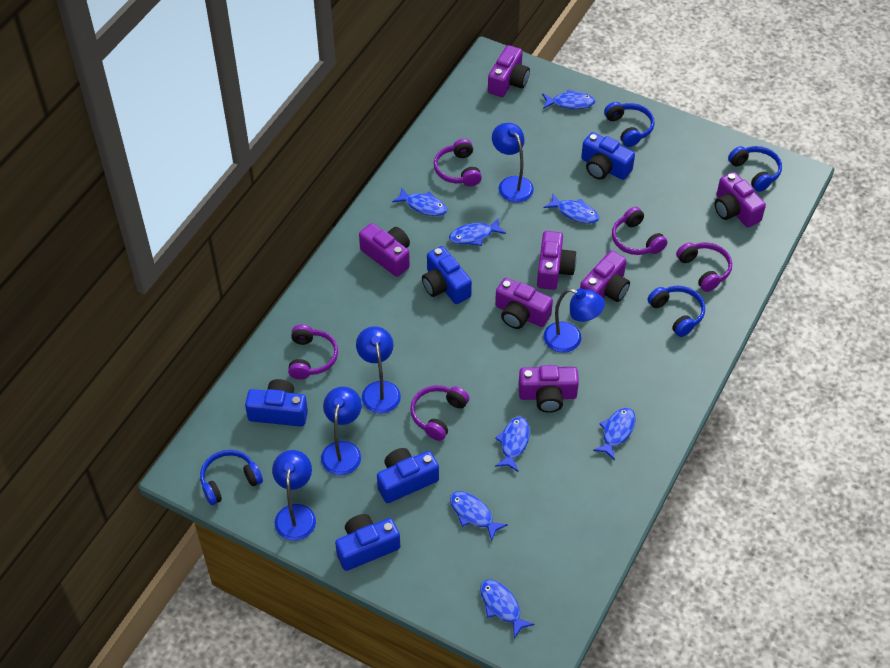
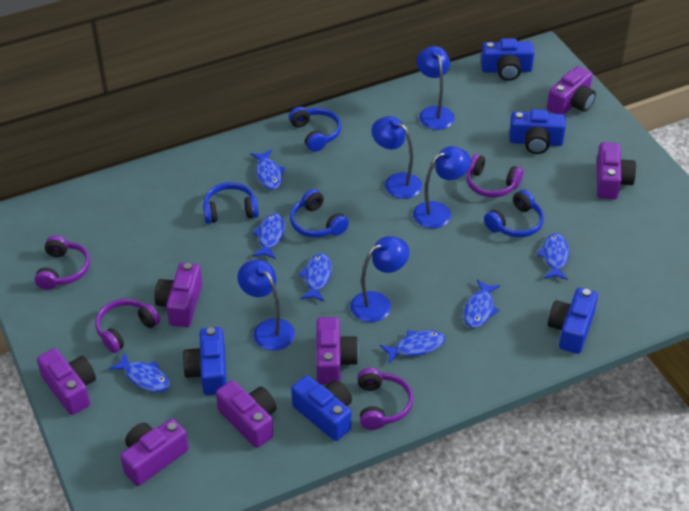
blue fish: 8 -> 7
purple headphones: 5 -> 4

